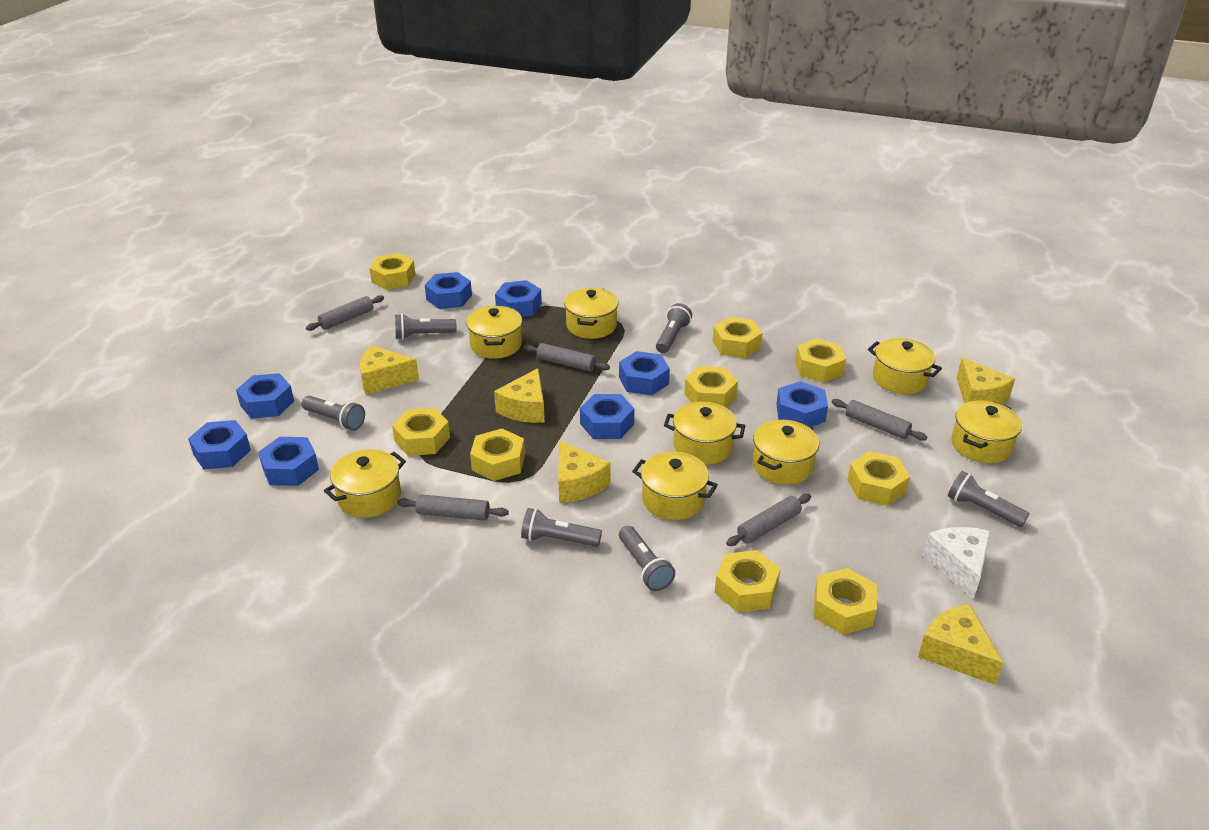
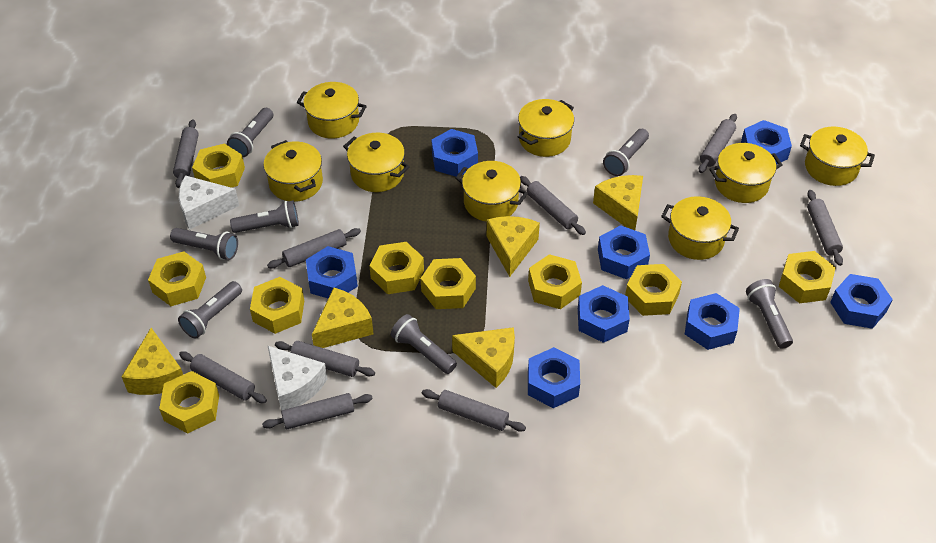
grey flashlight: 6 -> 7
grey rolling pin: 5 -> 9
white cheese: 1 -> 2

